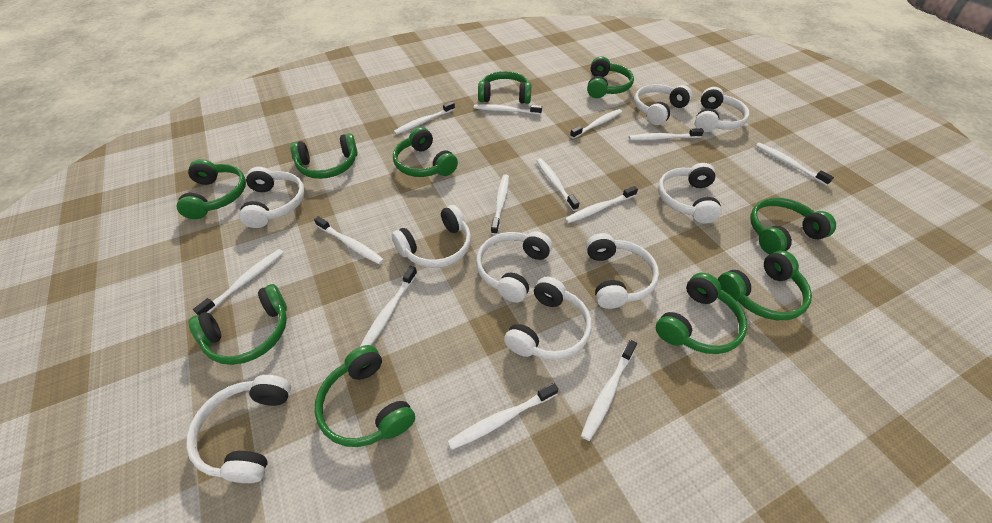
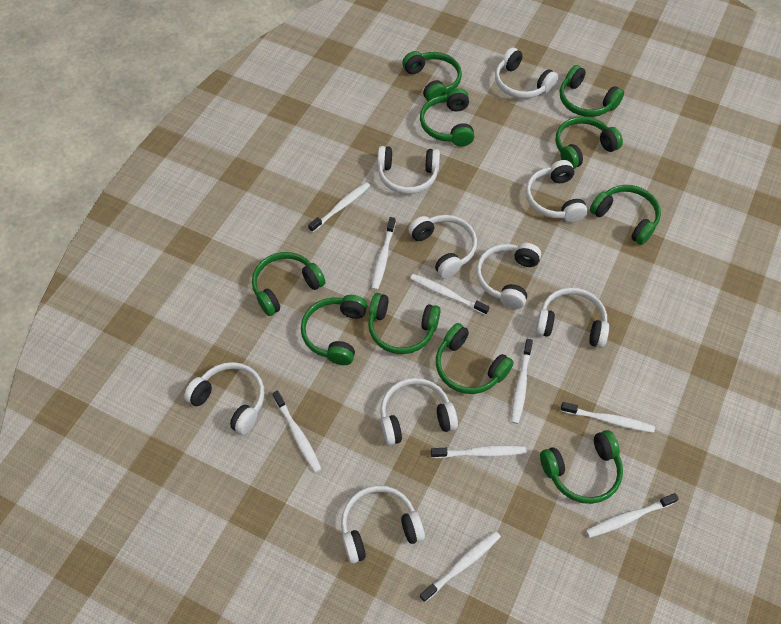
white toothbrush: 13 -> 9

